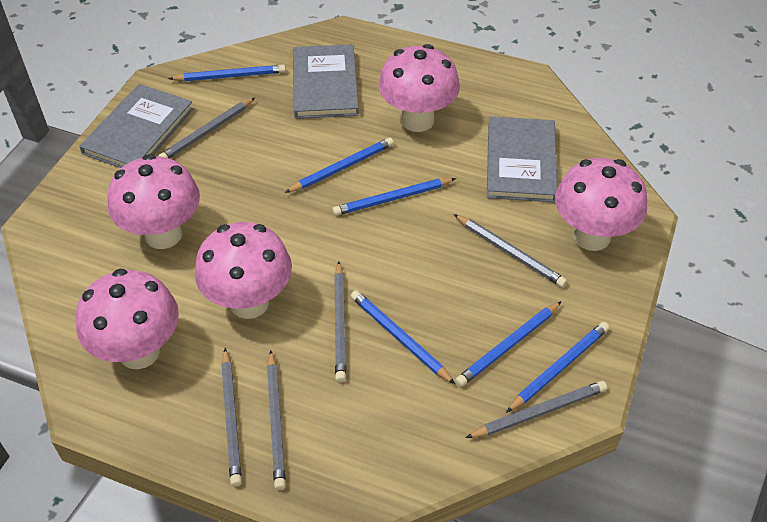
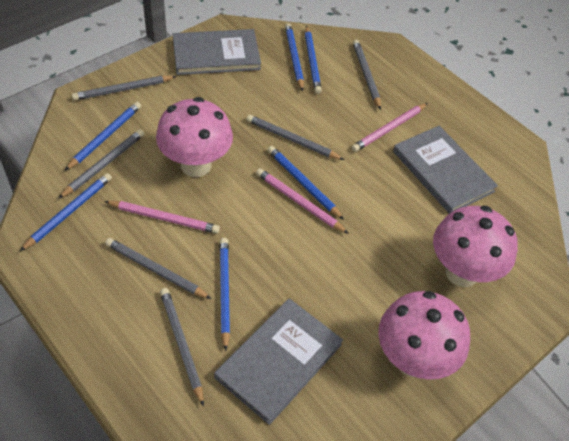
pink mushroom: 5 -> 3
pink pencil: 0 -> 3

